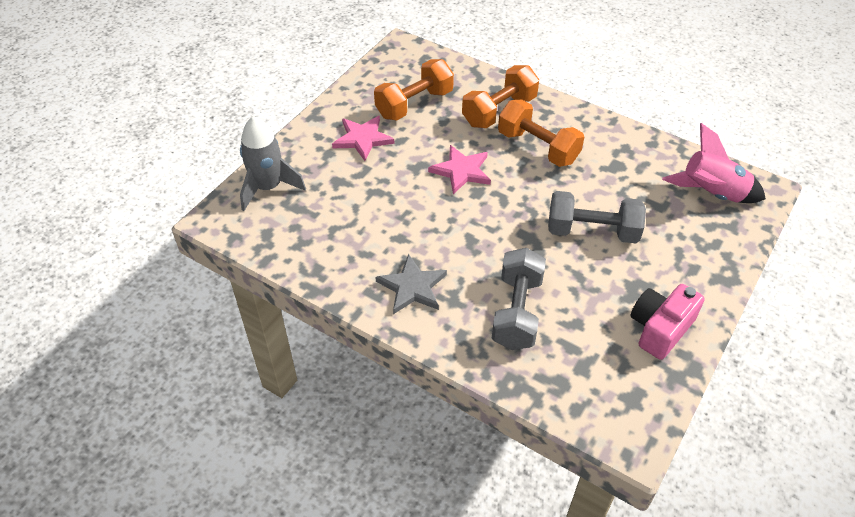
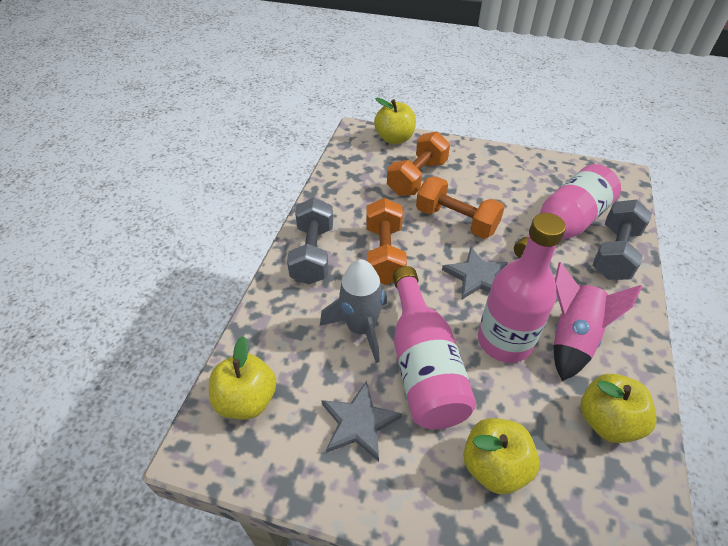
grey star: 1 -> 2
pink bottle: 0 -> 3
pink camera: 1 -> 0
pink star: 2 -> 0
yellow apple: 0 -> 4

